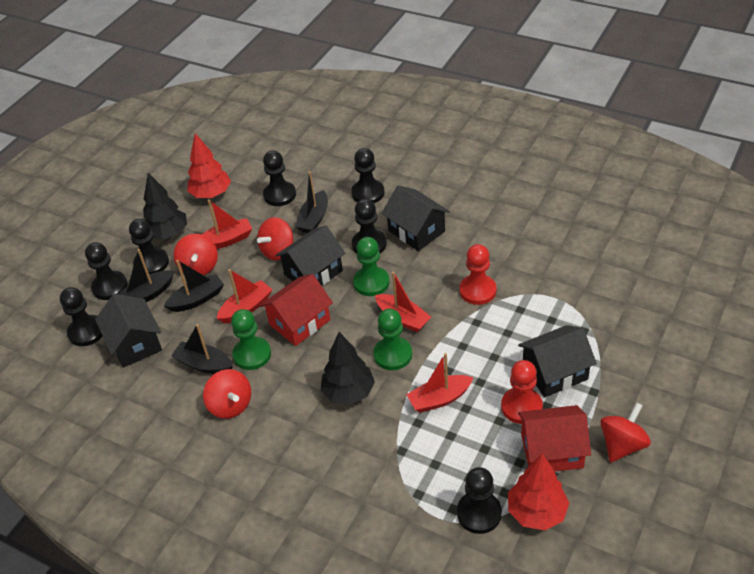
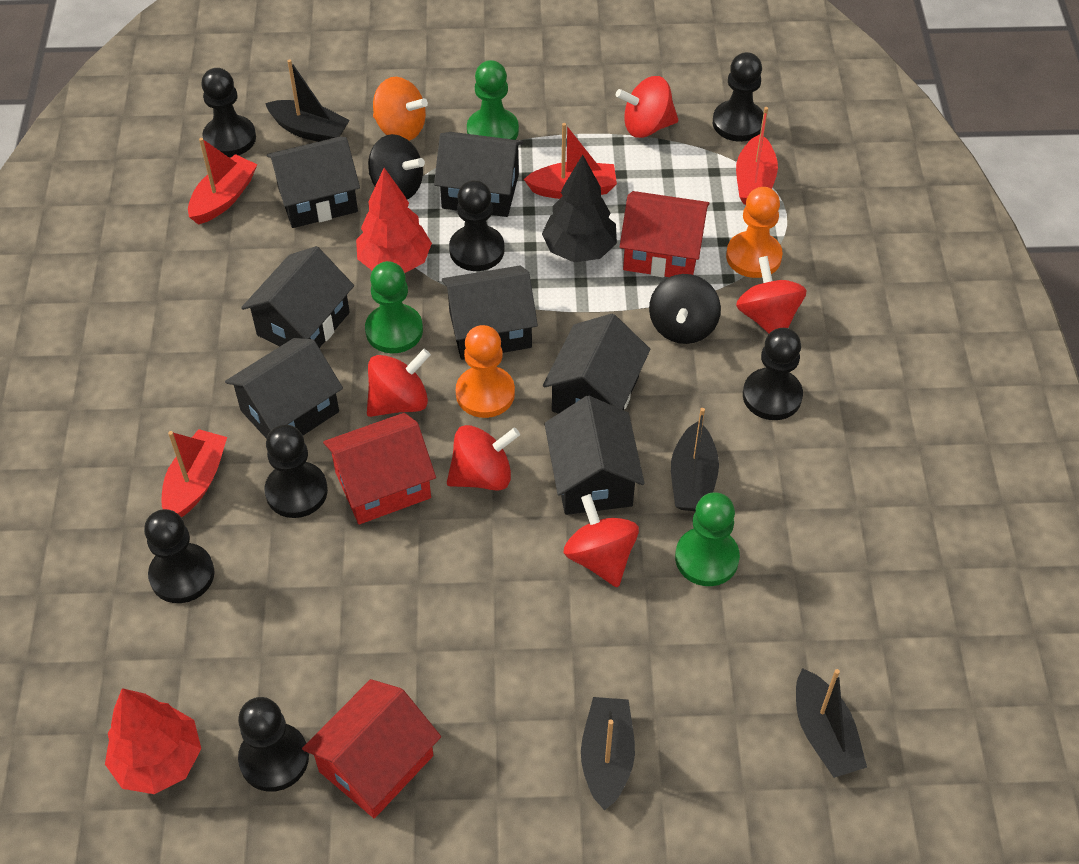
black house: 4 -> 7
black spinning top: 0 -> 2
black tree: 2 -> 1
orange pawn: 0 -> 2
orange spinning top: 0 -> 1
red house: 2 -> 3
red pawn: 2 -> 0
red spinning top: 4 -> 5

